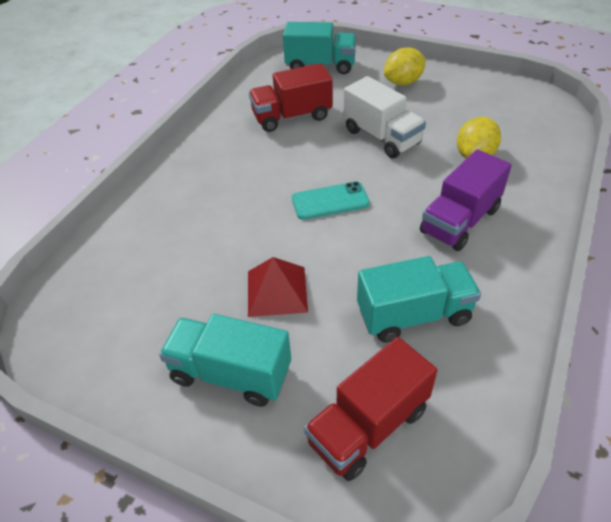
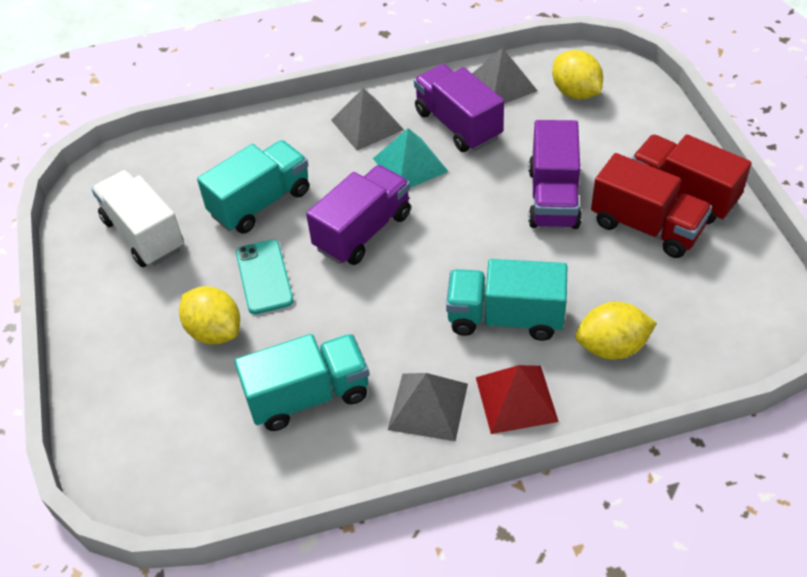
grey pyramid: 0 -> 3
purple truck: 1 -> 3
turquoise pyramid: 0 -> 1
yellow lemon: 2 -> 3

